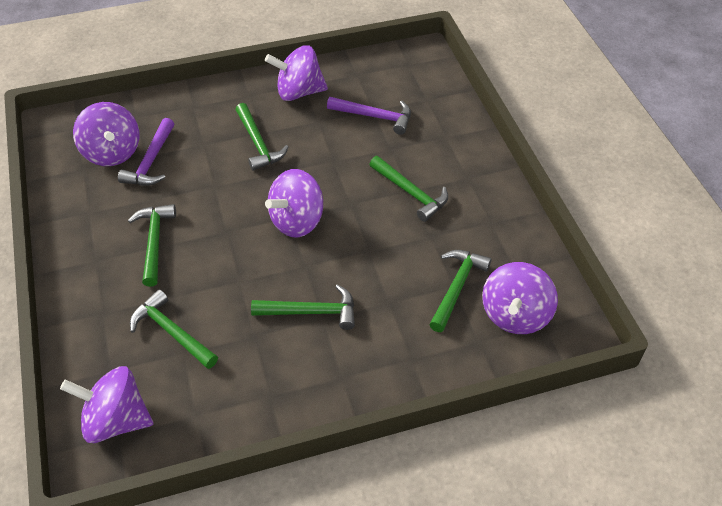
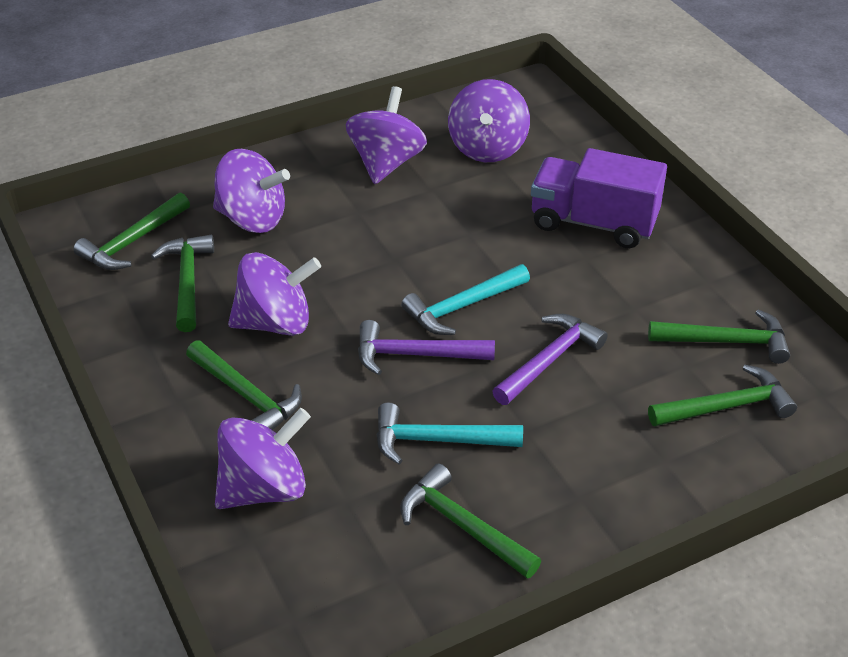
purple truck: 0 -> 1
turquoise hammer: 0 -> 2

